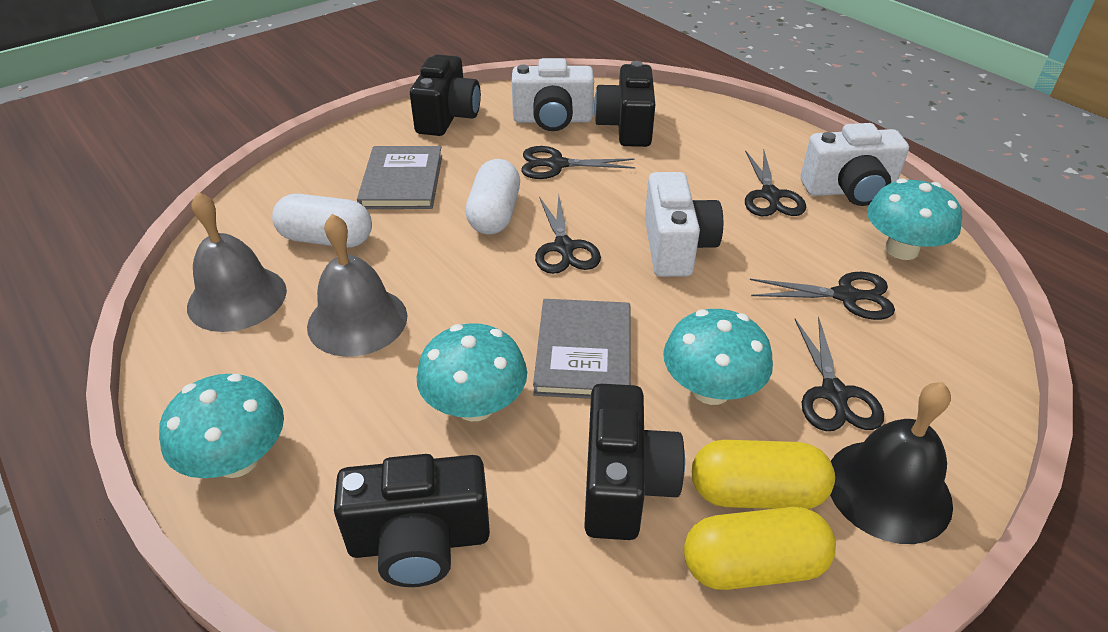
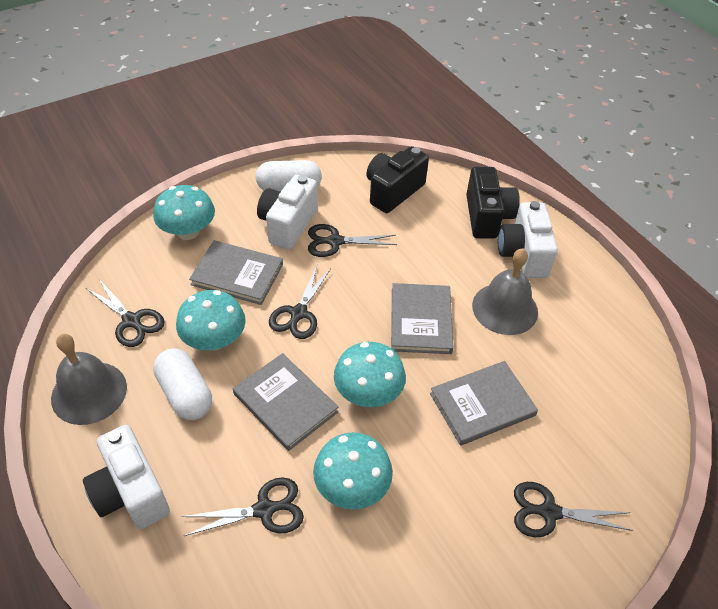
black bell: 1 -> 0
black camera: 4 -> 2
grey book: 2 -> 4
yellow capsule: 2 -> 0

